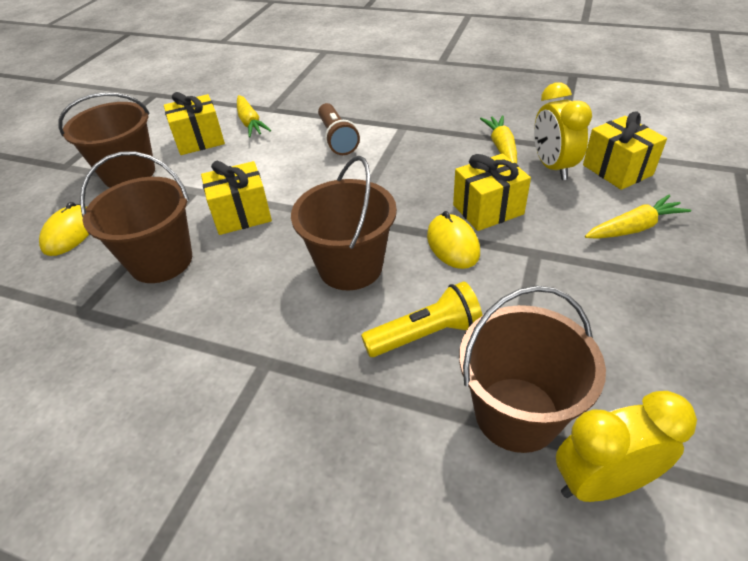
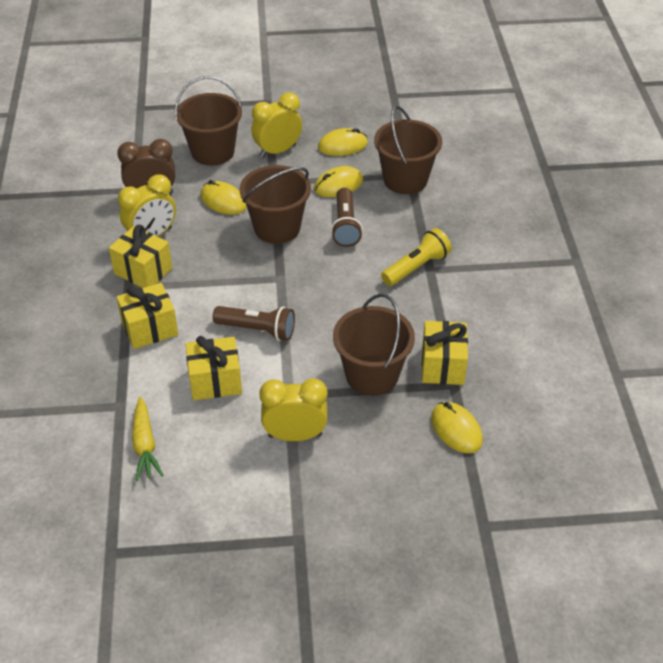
brown clock: 0 -> 1
brown flashlight: 1 -> 2
yellow carrot: 3 -> 1
yellow clock: 2 -> 3
yellow mouse: 2 -> 4

